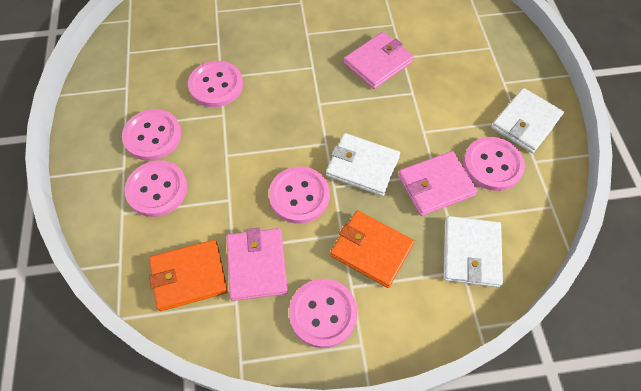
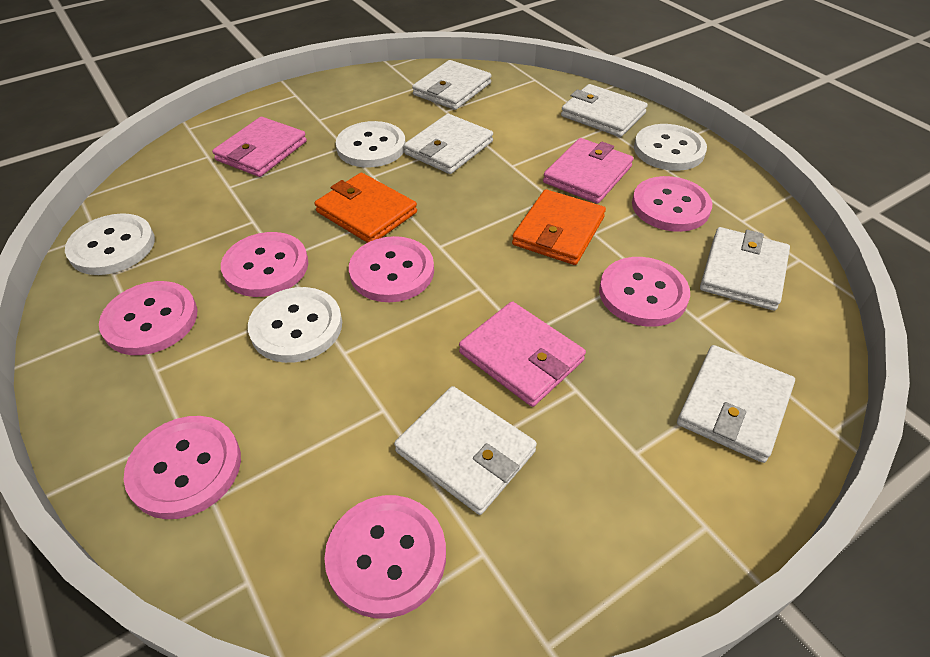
pink button: 6 -> 7
white button: 0 -> 4
white wallet: 3 -> 6

